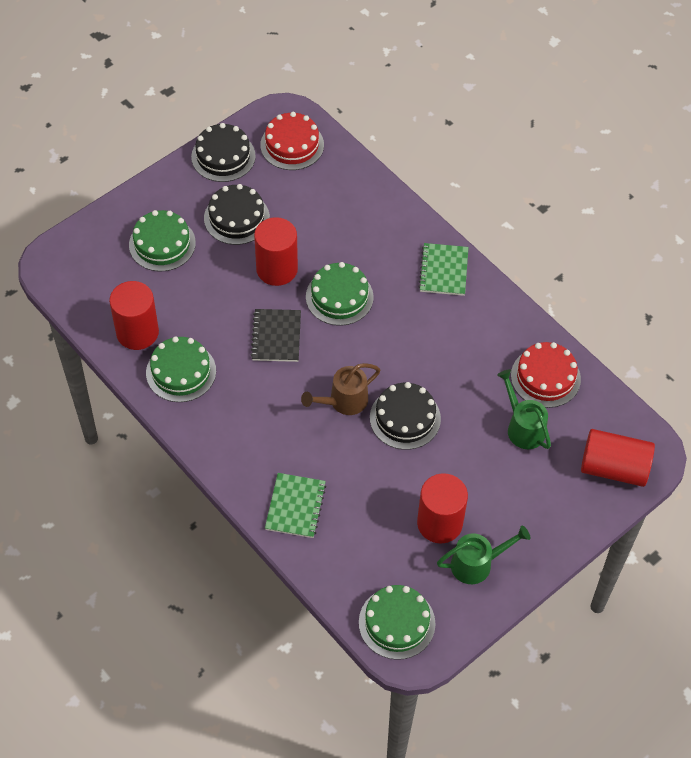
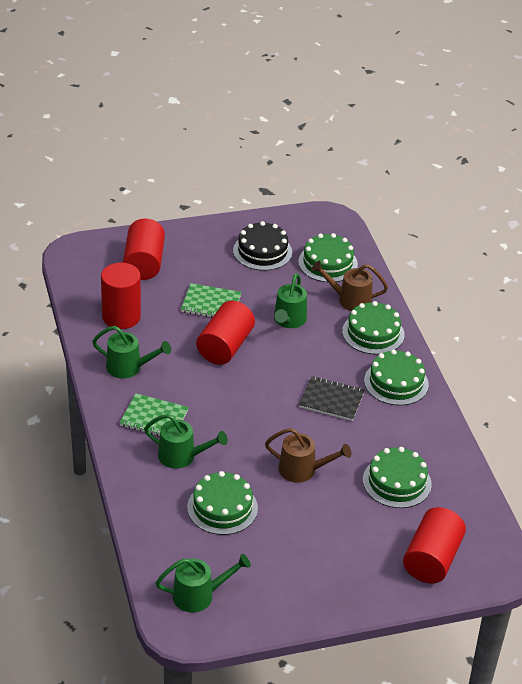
black cake: 3 -> 1
brown watering can: 1 -> 2
green cake: 4 -> 5
green watering can: 2 -> 4
red cake: 2 -> 0

